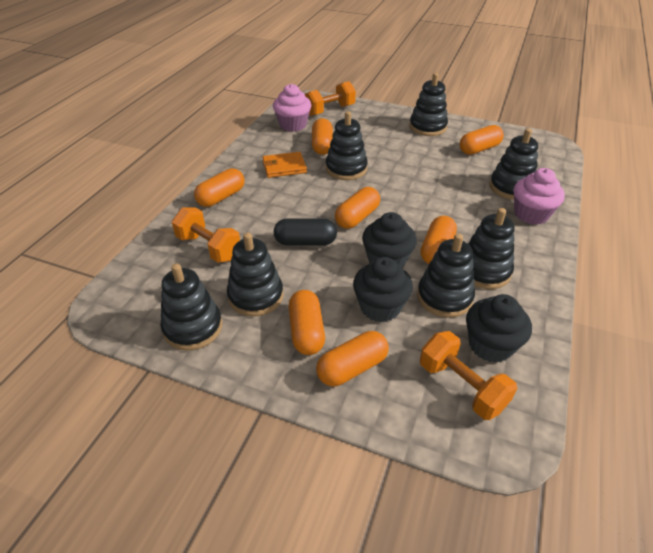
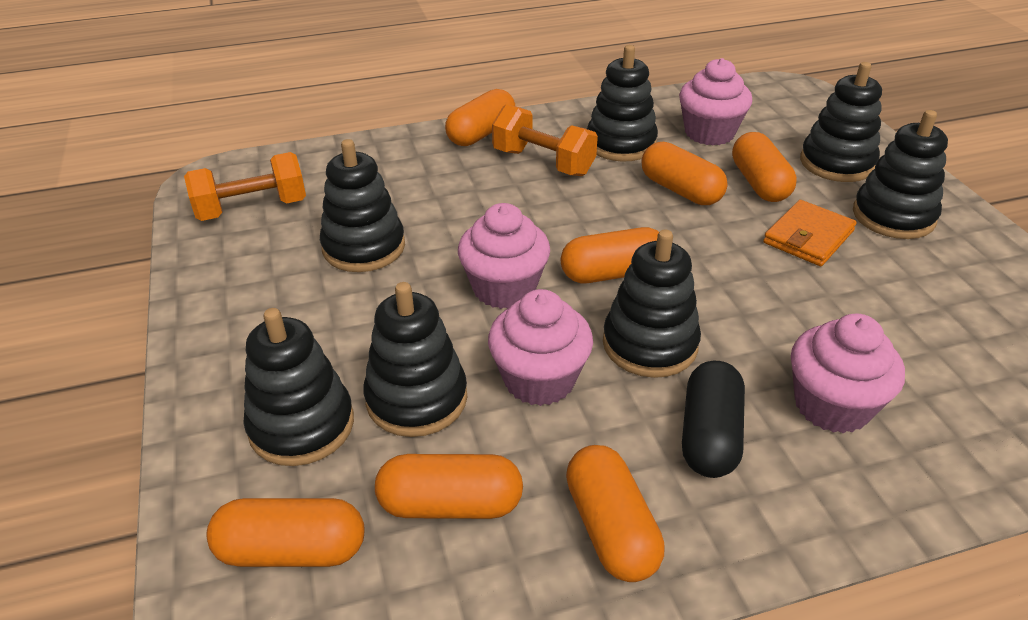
black cupcake: 3 -> 0
orange dumbbell: 3 -> 2
pink cupcake: 2 -> 4

